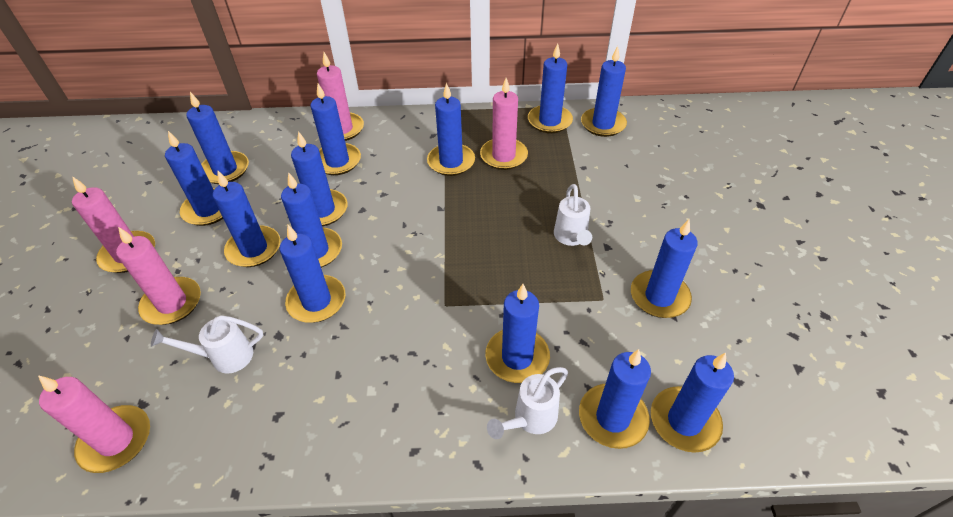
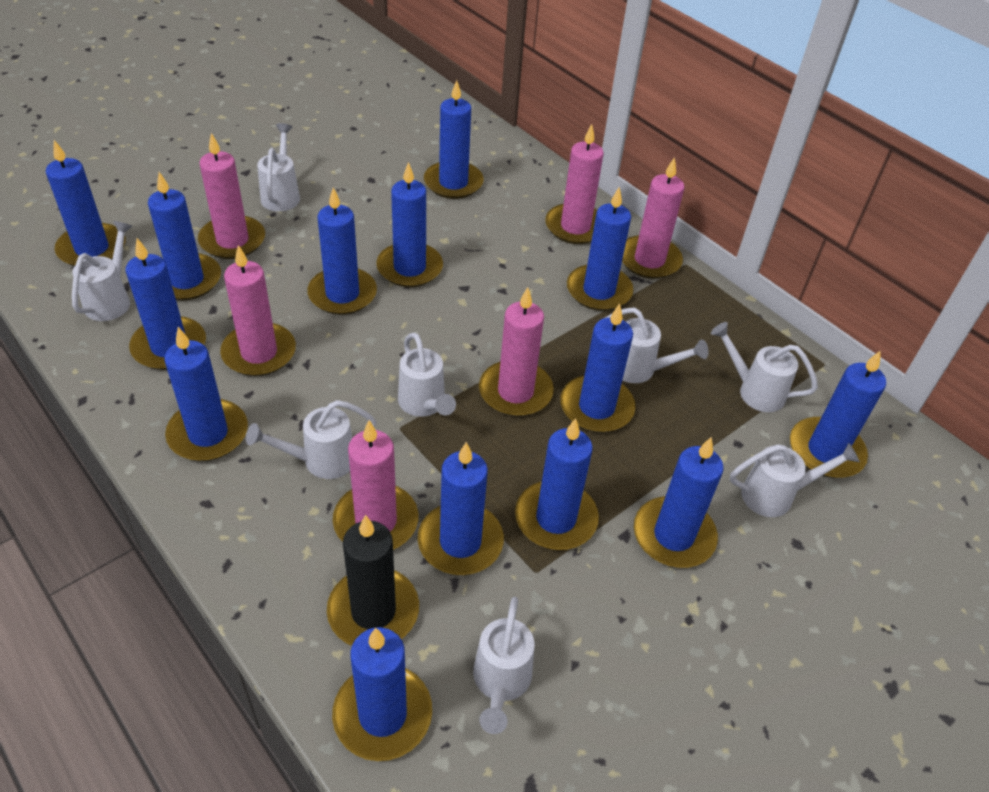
black candle: 0 -> 1
pink candle: 5 -> 6
white watering can: 3 -> 8

